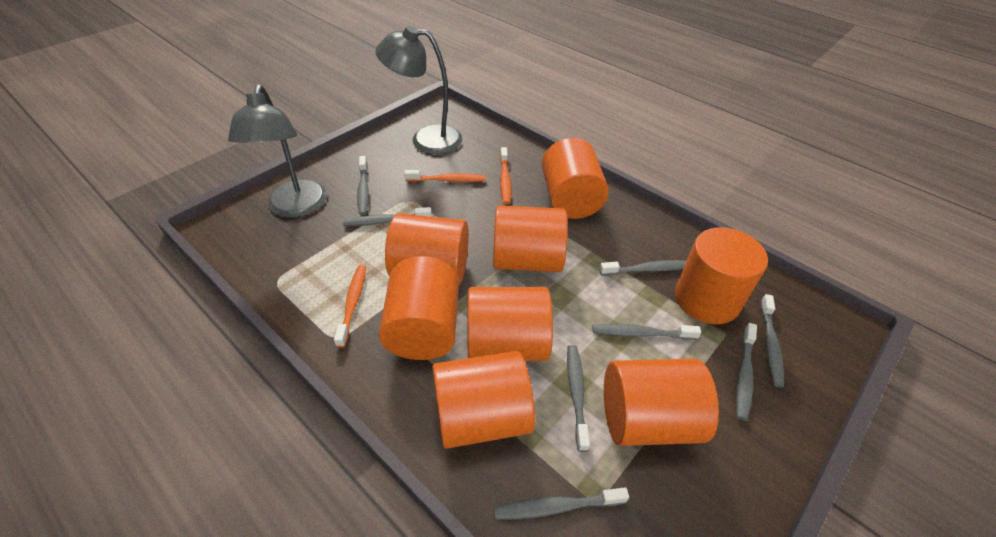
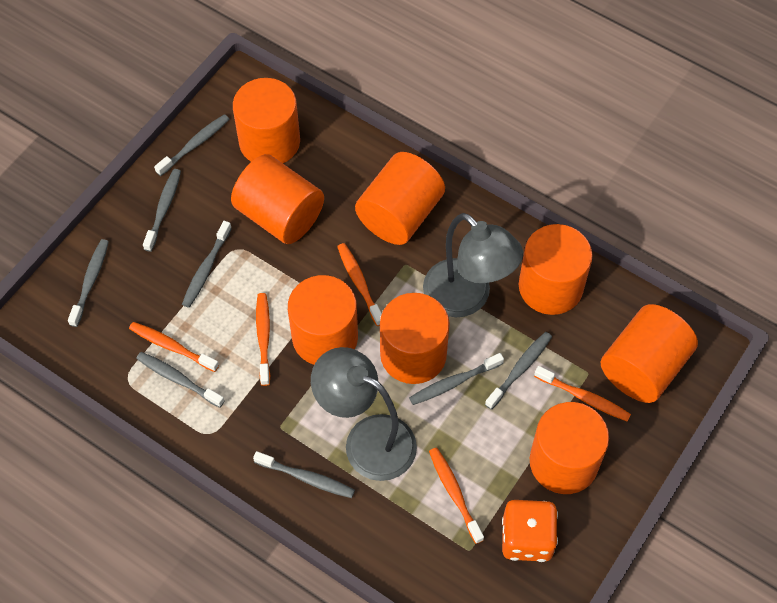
orange dice: 0 -> 1
orange toothbrush: 3 -> 5

